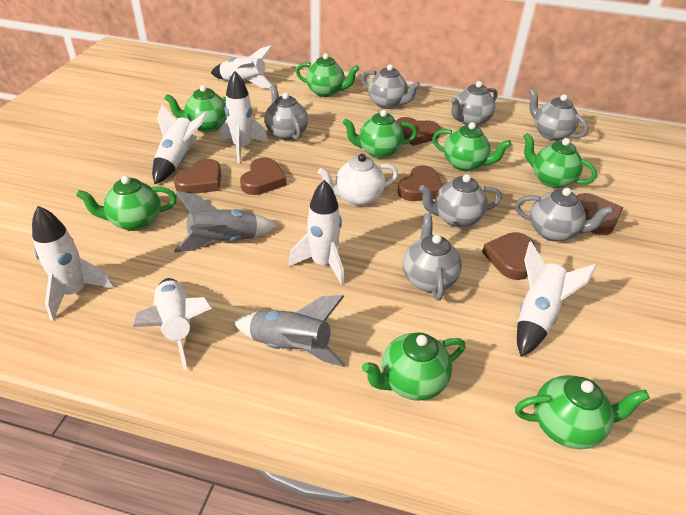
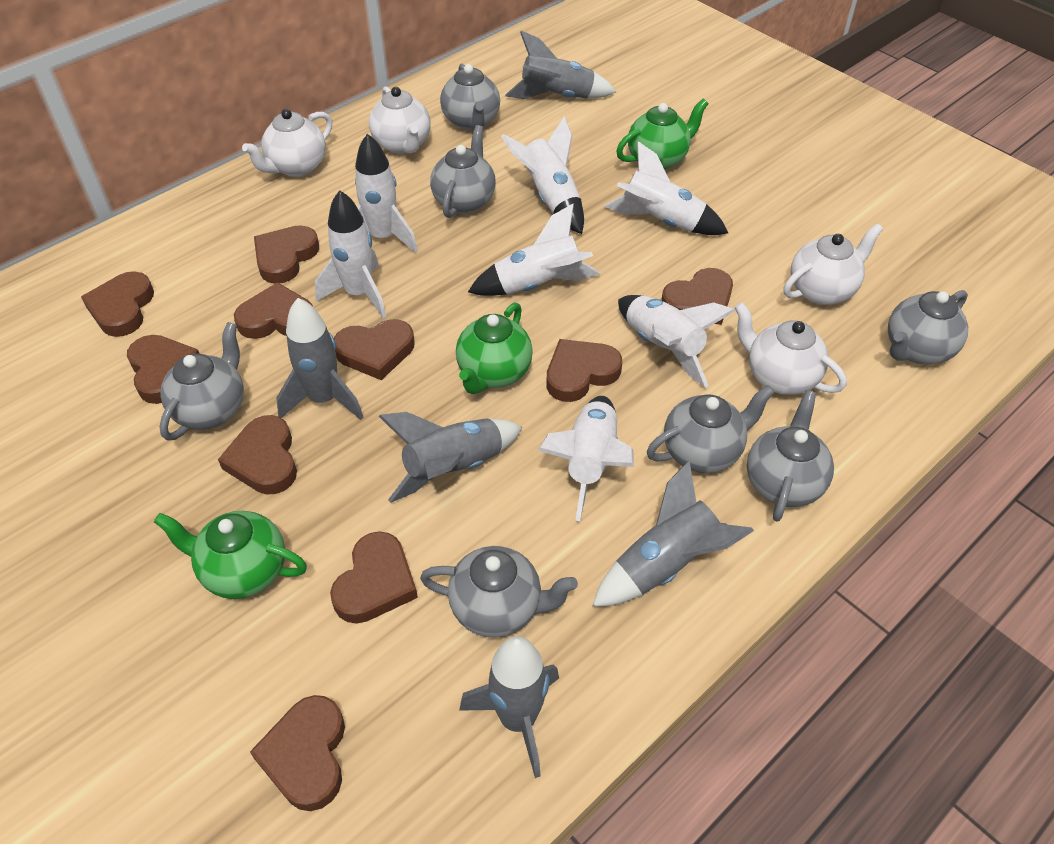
brown heart: 6 -> 10
green teapot: 8 -> 3
grey rocket: 2 -> 5
white teapot: 1 -> 4

